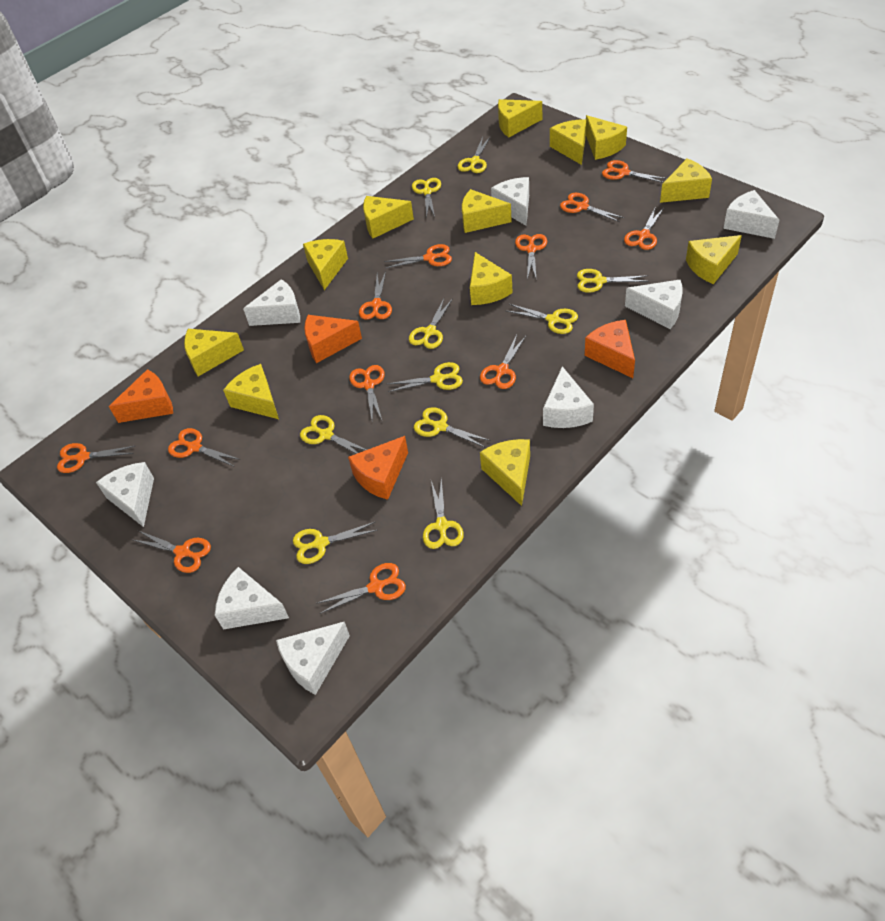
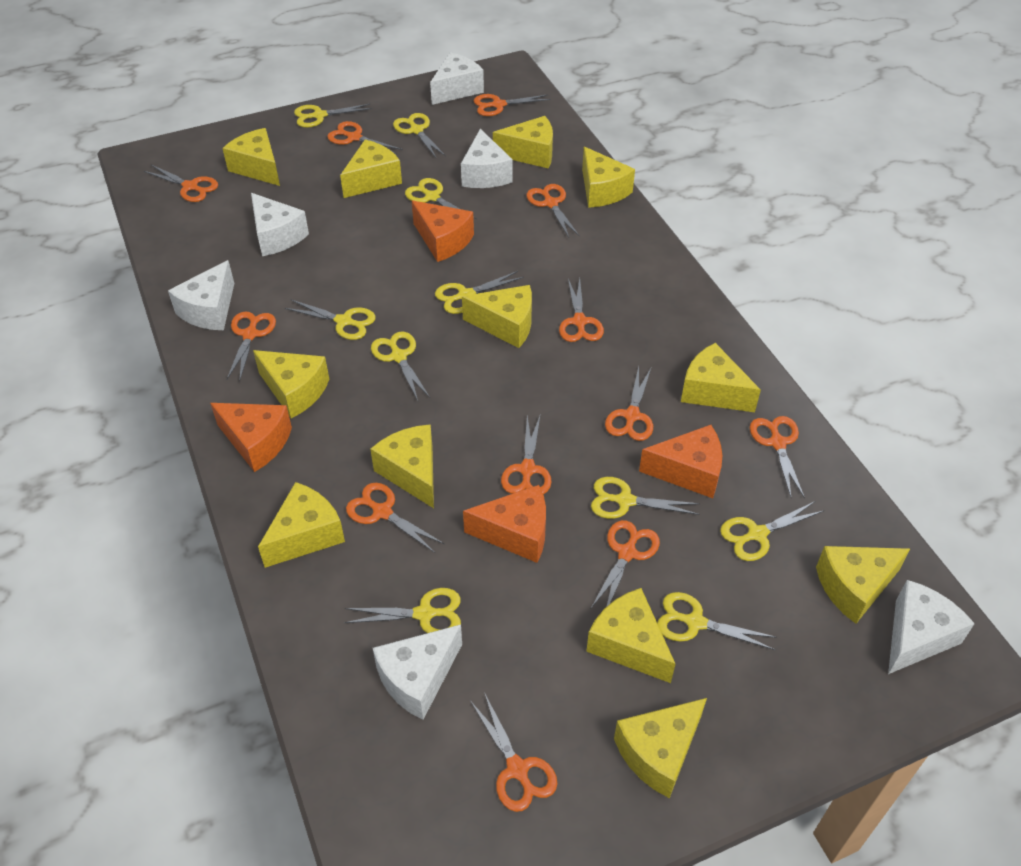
white cheese: 8 -> 6

